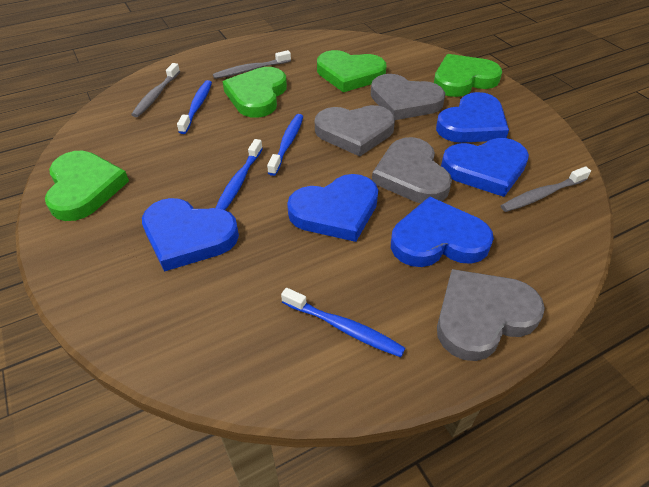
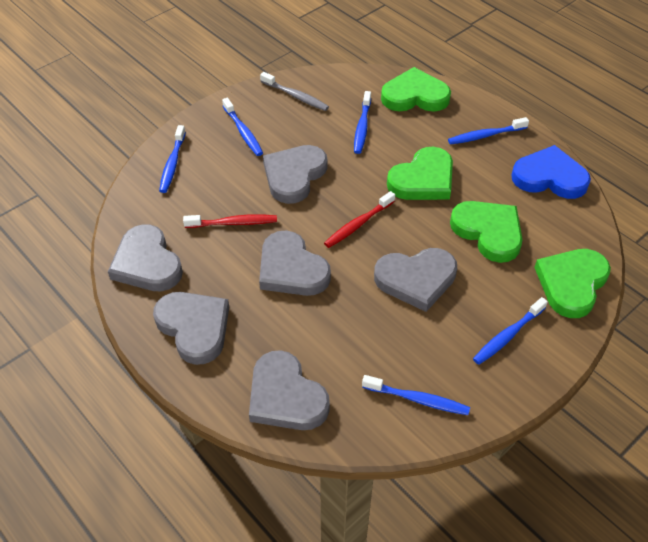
blue heart: 5 -> 1
blue toothbrush: 4 -> 6
grey heart: 4 -> 6
grey toothbrush: 3 -> 1
red toothbrush: 0 -> 2

